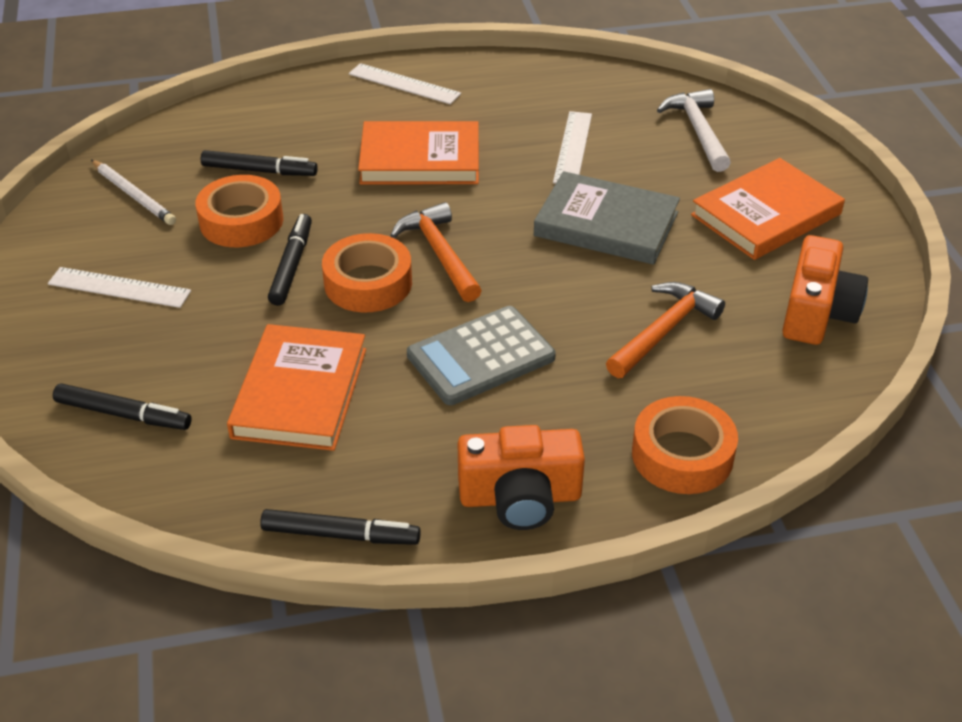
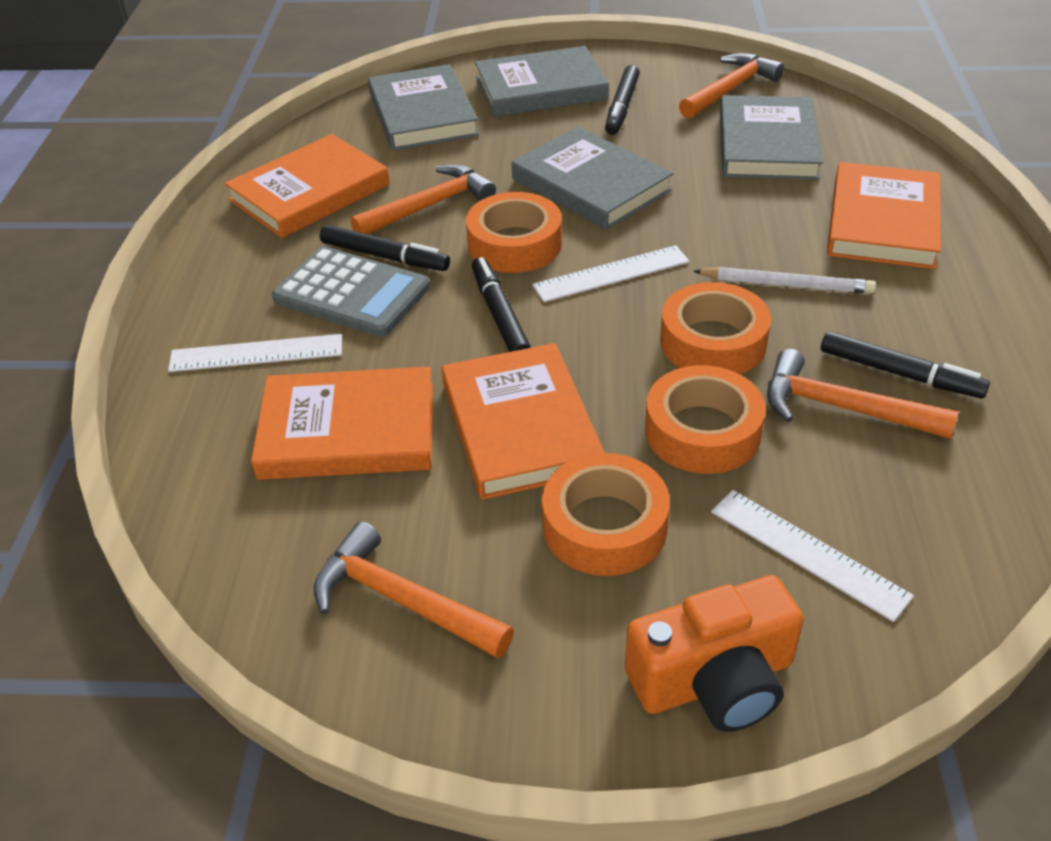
grey book: 1 -> 4
orange book: 3 -> 4
orange camera: 2 -> 1
orange hammer: 2 -> 4
orange tape: 3 -> 4
white hammer: 1 -> 0

